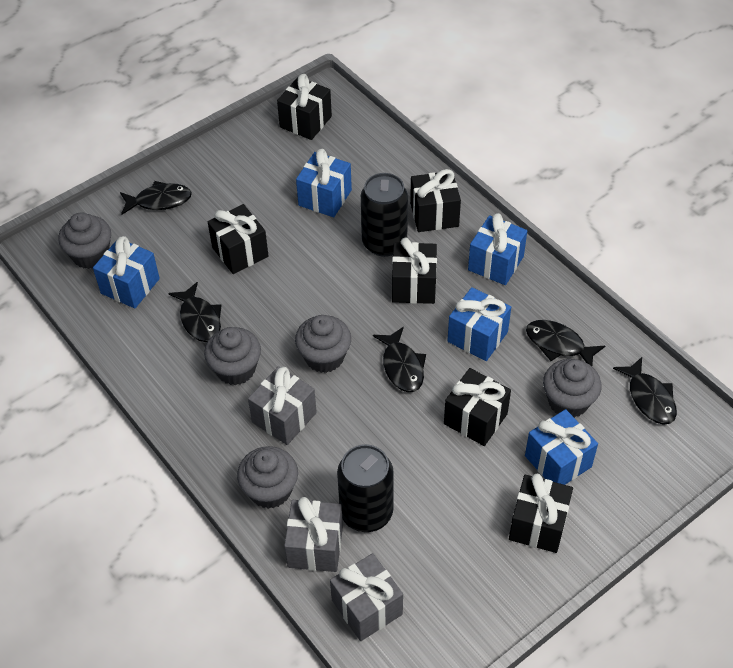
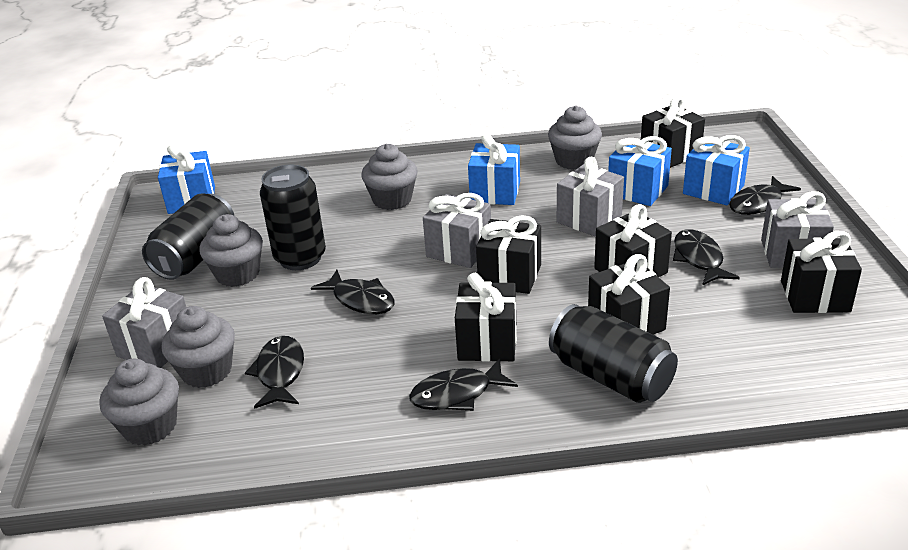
black can: 2 -> 3
blue gift: 5 -> 4
grey gift: 3 -> 4

